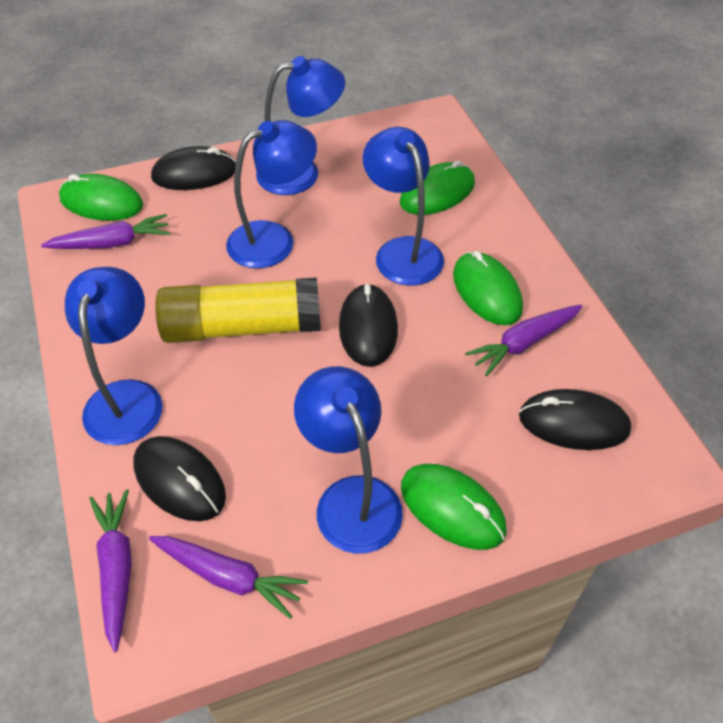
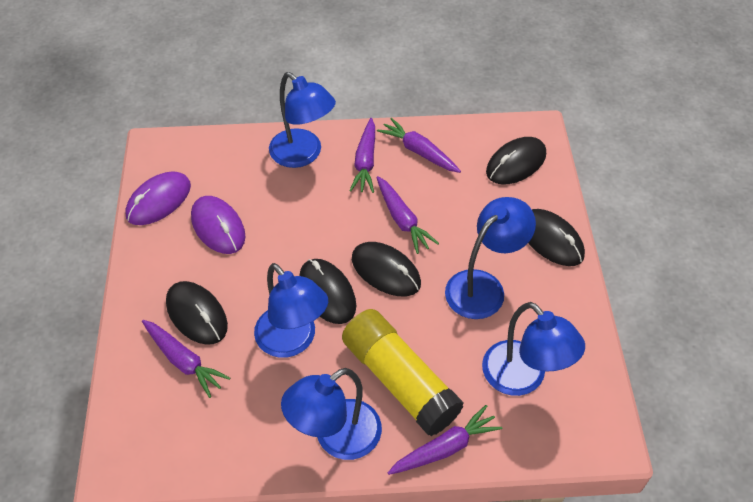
black mouse: 4 -> 5
green mouse: 4 -> 0
purple carrot: 4 -> 5
purple mouse: 0 -> 2

